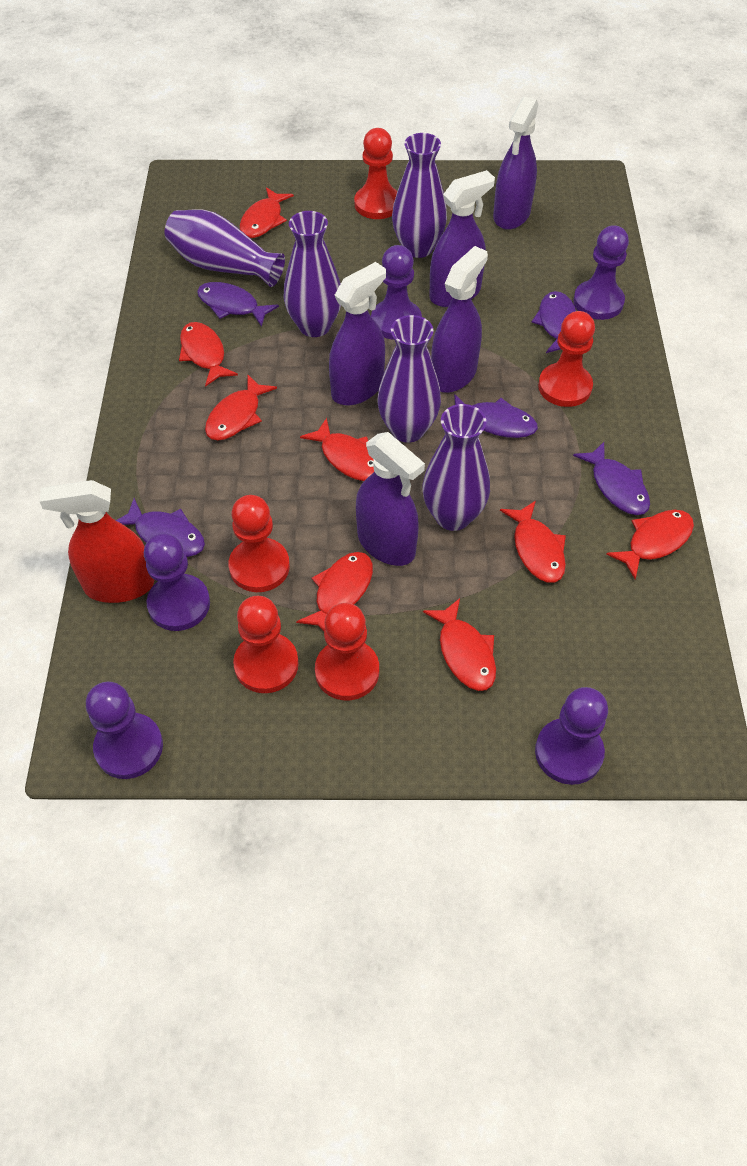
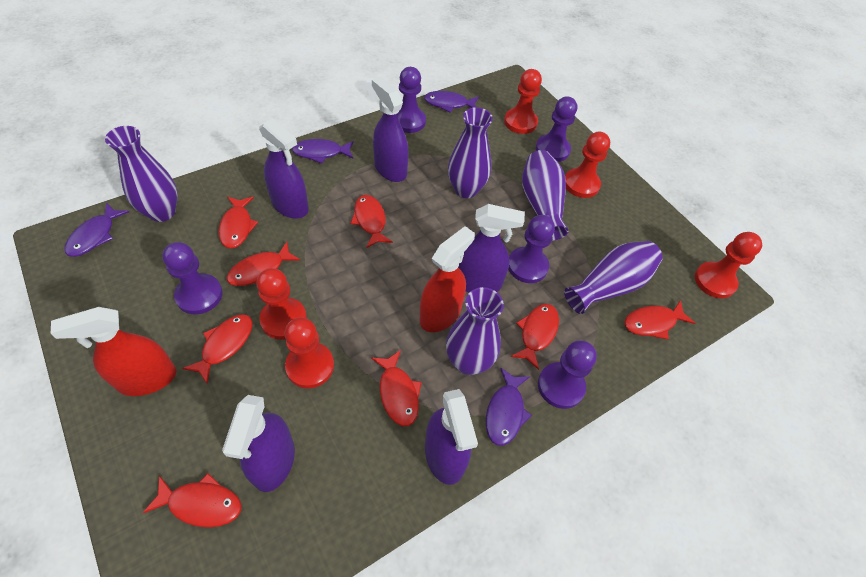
purple fish: 5 -> 4
red spray bottle: 1 -> 2

